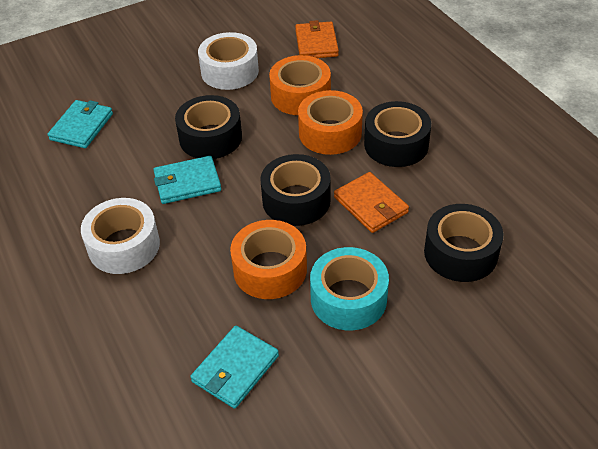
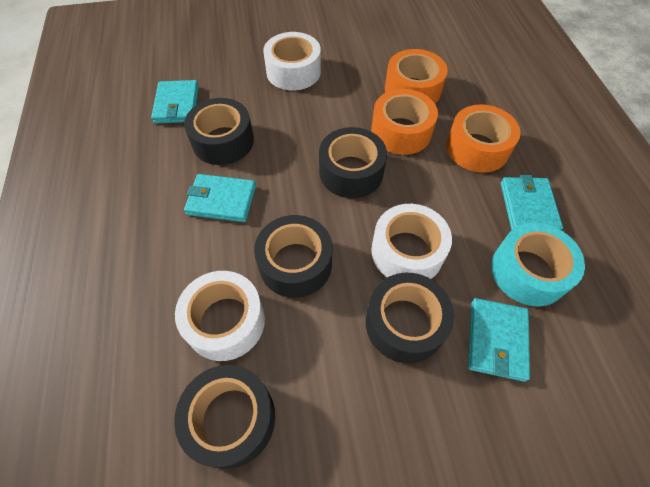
black tape: 4 -> 5
orange wallet: 2 -> 0
turquoise wallet: 3 -> 4
white tape: 2 -> 3

